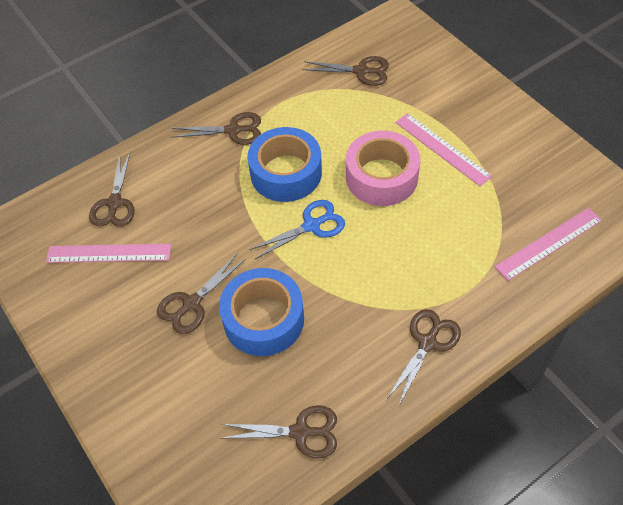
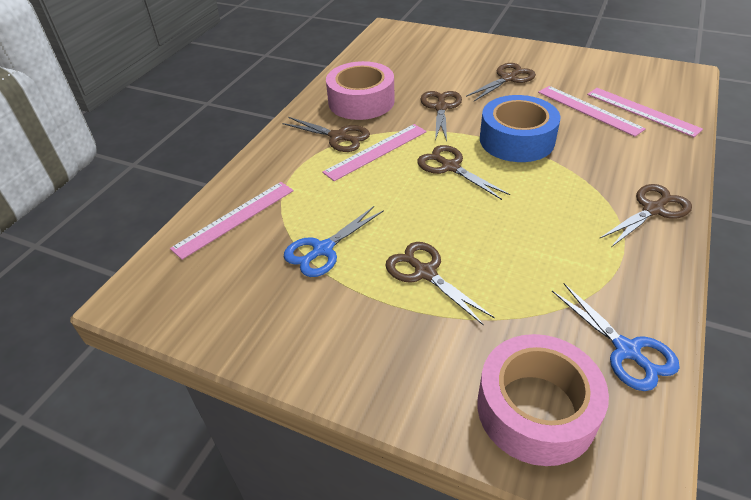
blue scissors: 1 -> 2
blue tape: 2 -> 1
pink ruler: 3 -> 4
pink tape: 1 -> 2

